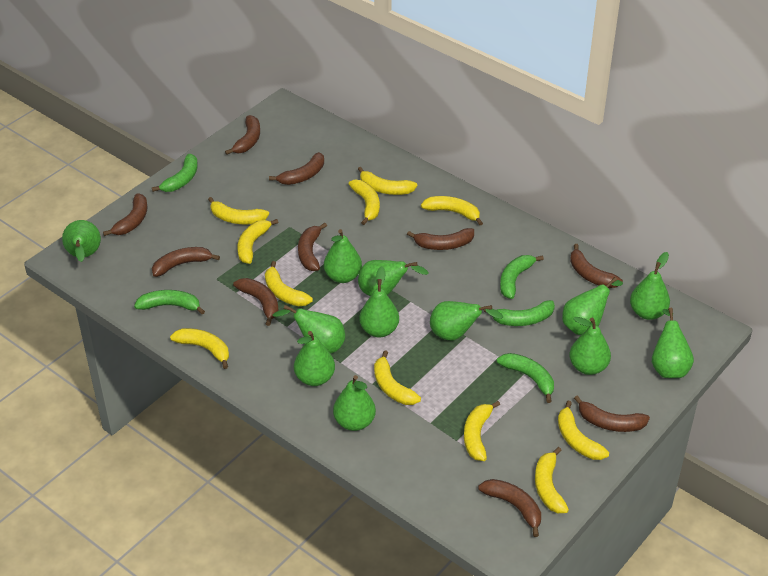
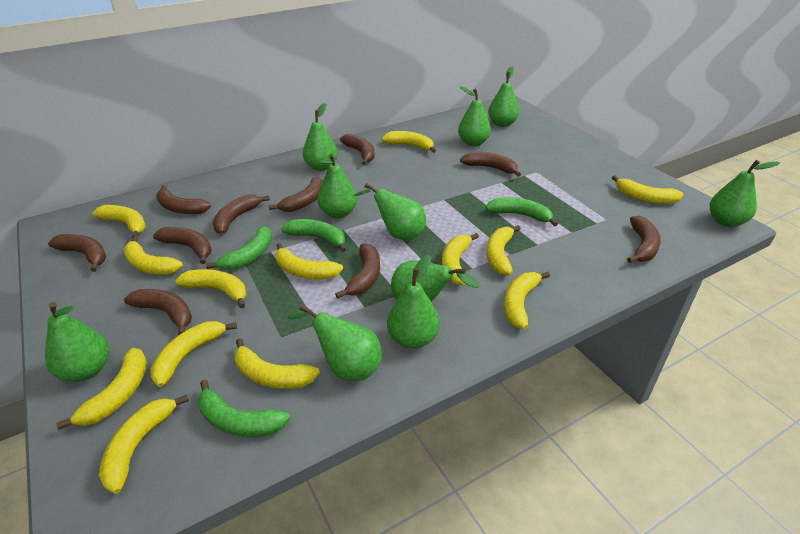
green banana: 5 -> 4
green pear: 12 -> 10
yellow banana: 11 -> 13

